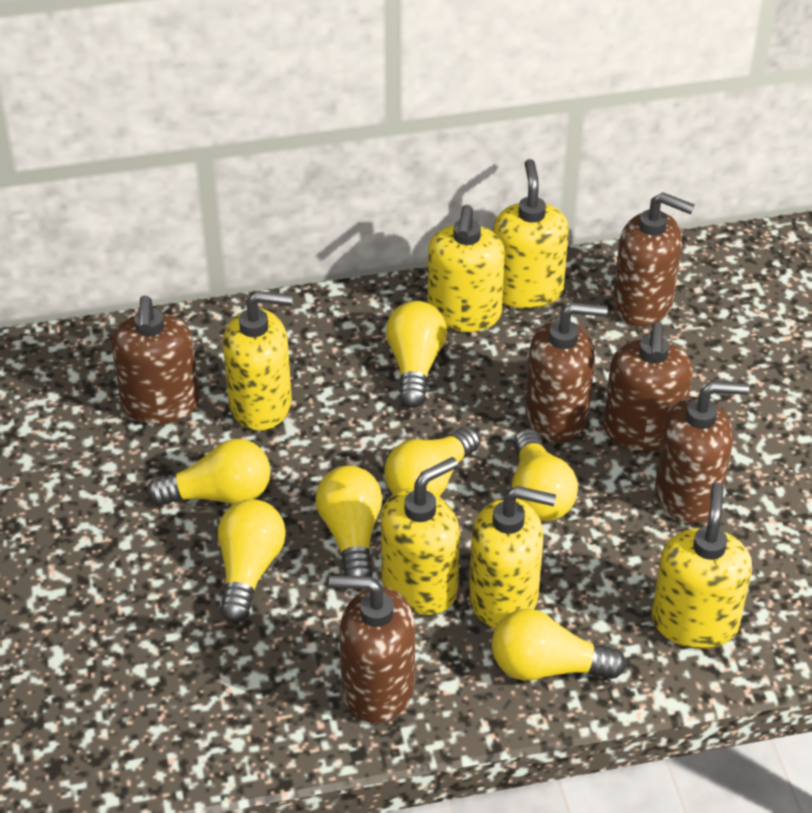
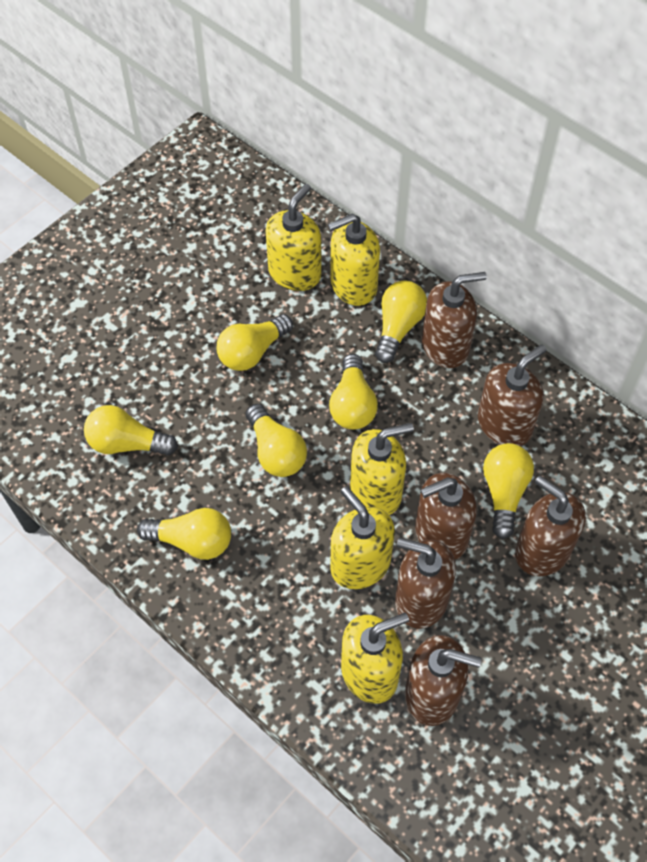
yellow soap dispenser: 6 -> 5

